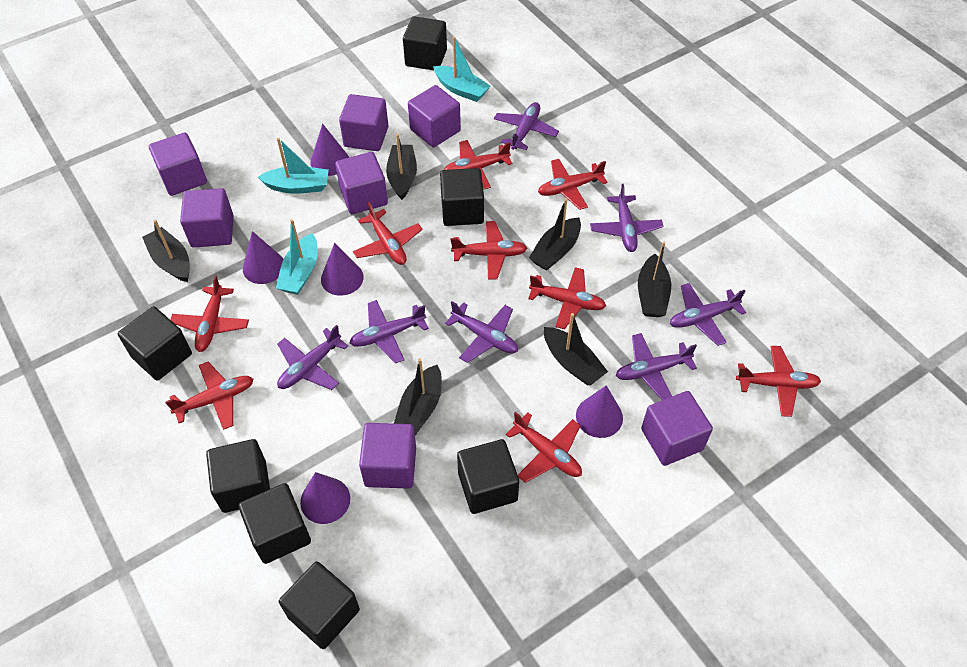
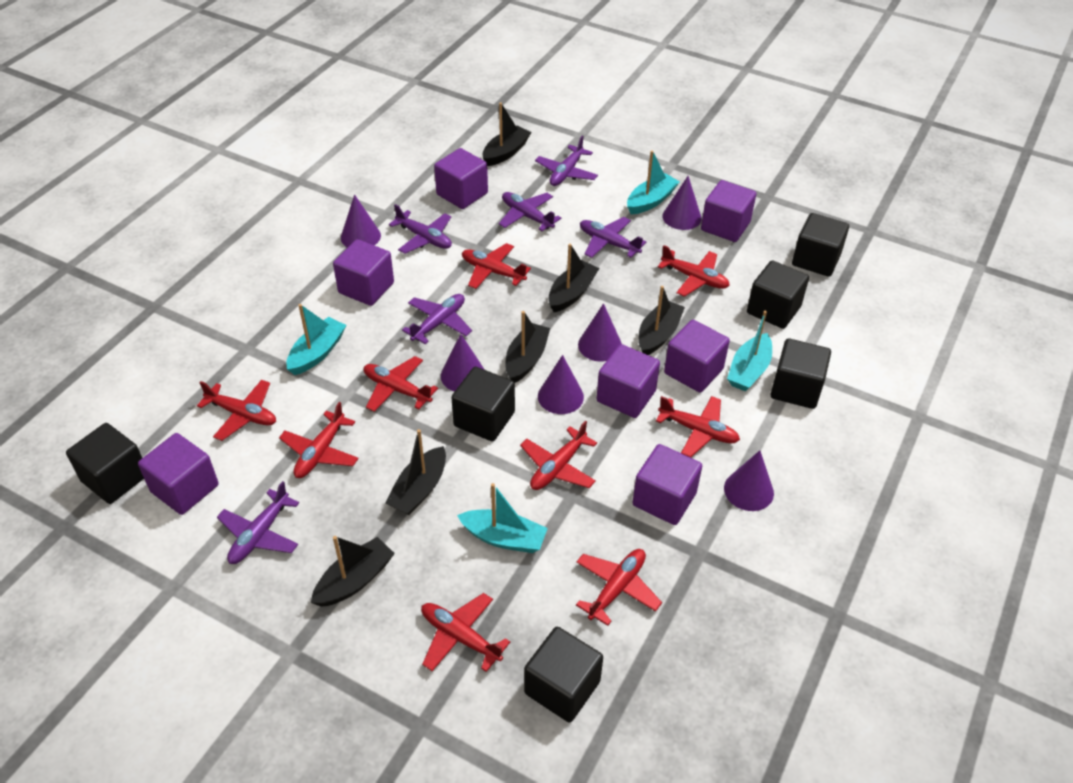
black cube: 7 -> 6
purple cone: 5 -> 6
purple plane: 7 -> 6
turquoise boat: 3 -> 4

